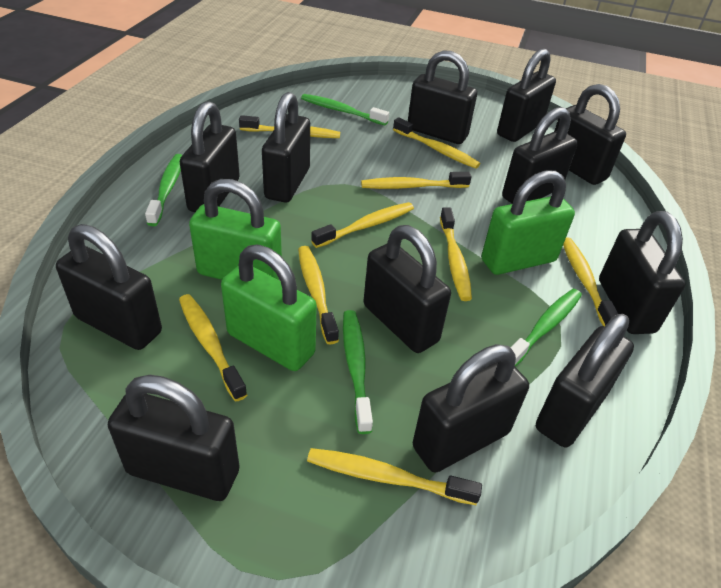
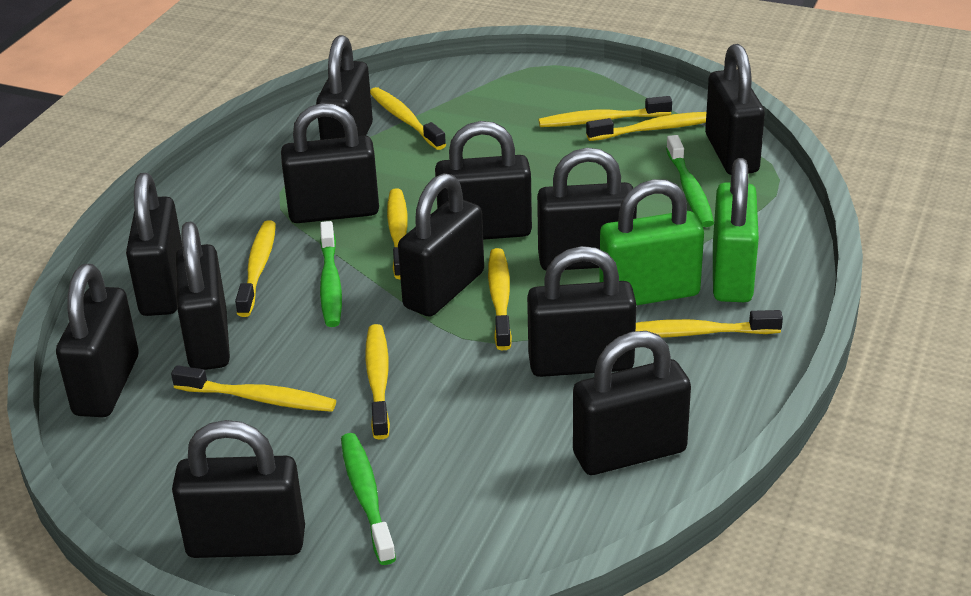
green padlock: 3 -> 2
green toothbrush: 4 -> 3

